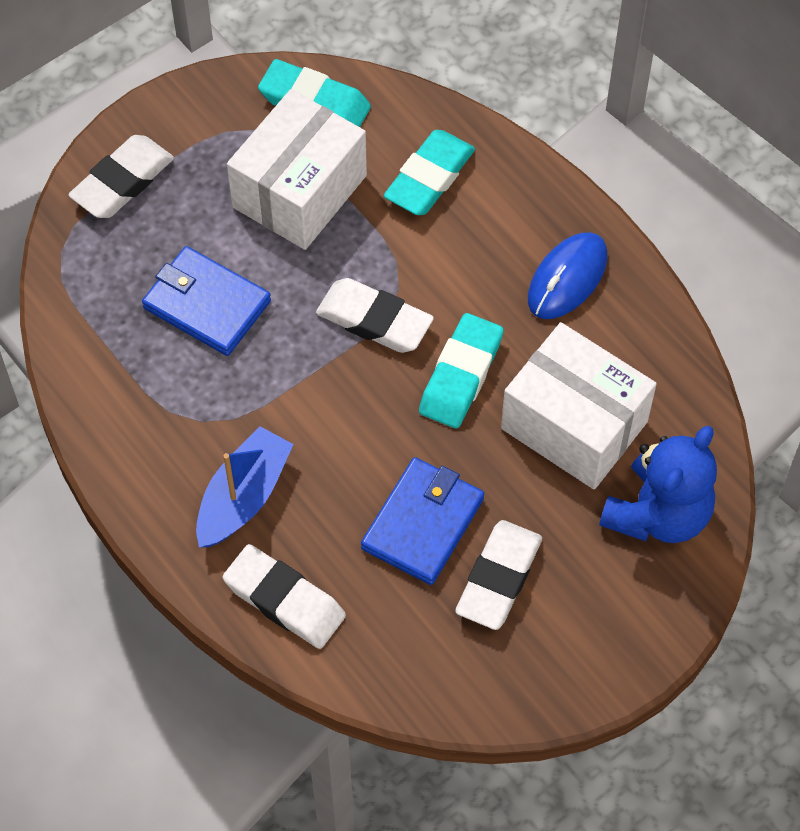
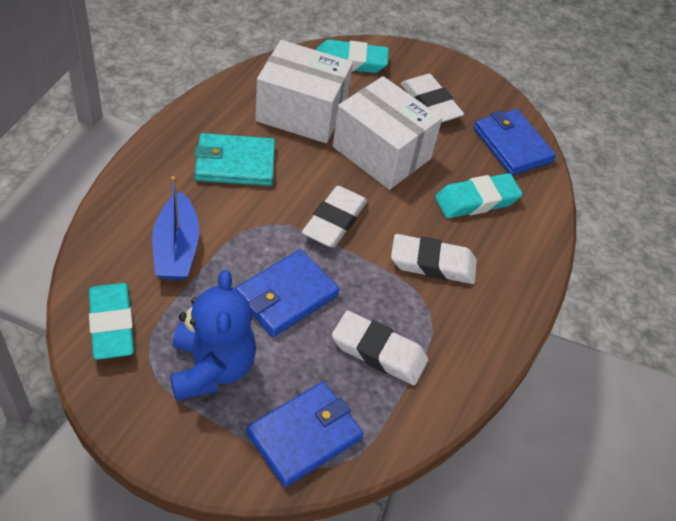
blue mouse: 1 -> 0
blue wallet: 2 -> 3
turquoise wallet: 0 -> 1

